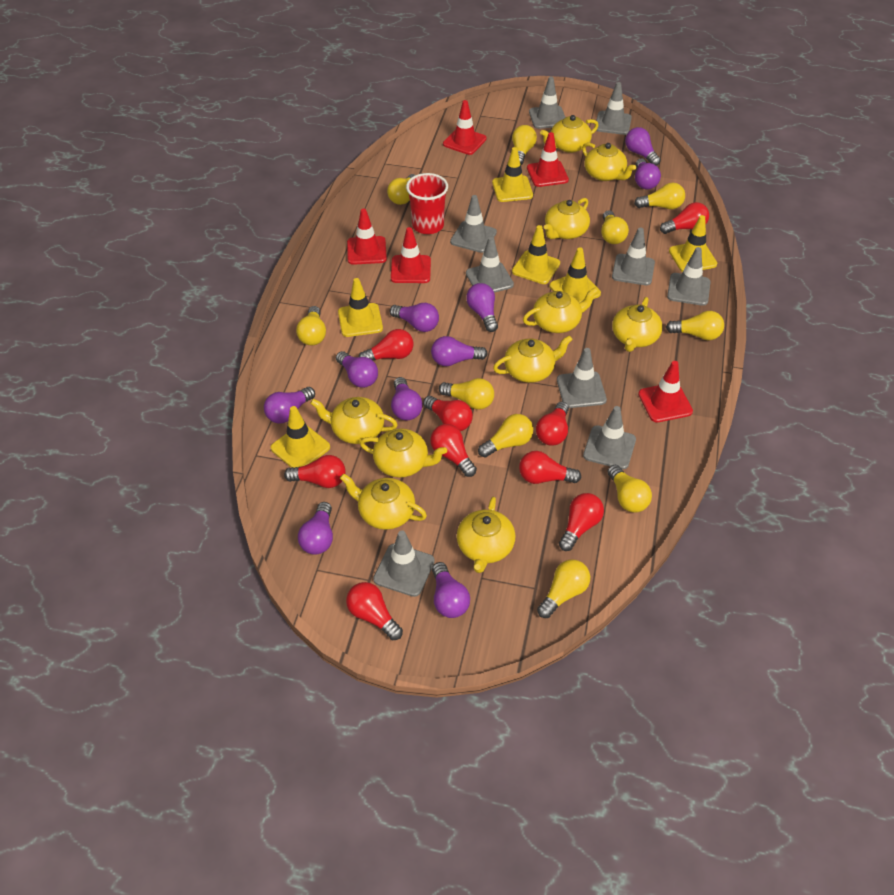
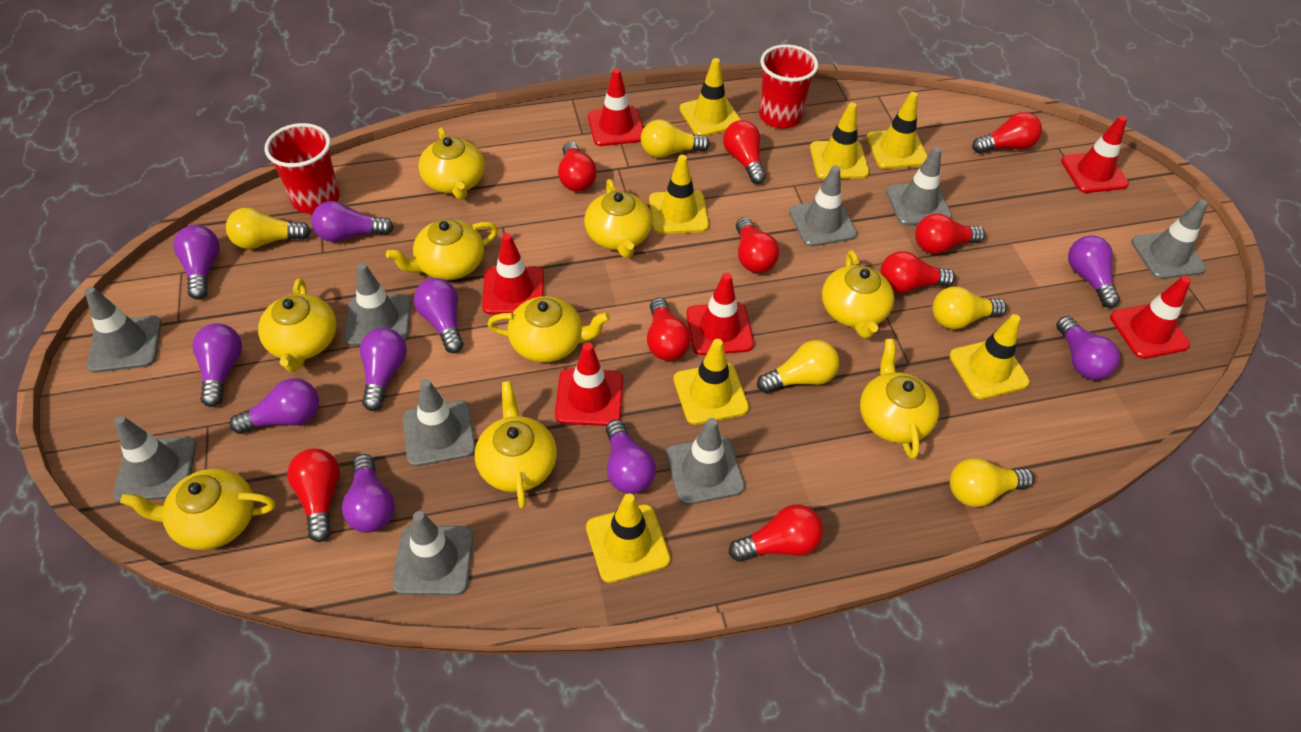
red cup: 1 -> 2
red traffic cone: 5 -> 6
yellow light bulb: 10 -> 5
yellow teapot: 10 -> 9
yellow traffic cone: 6 -> 7

